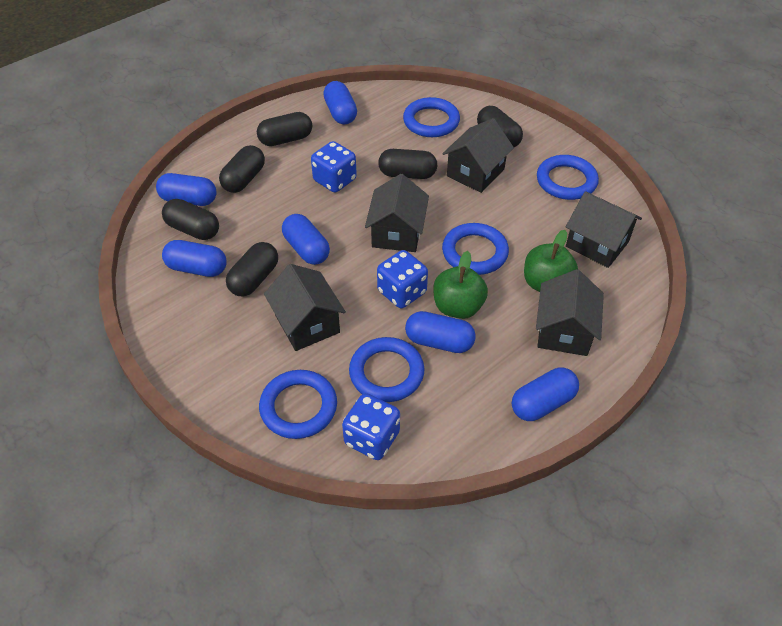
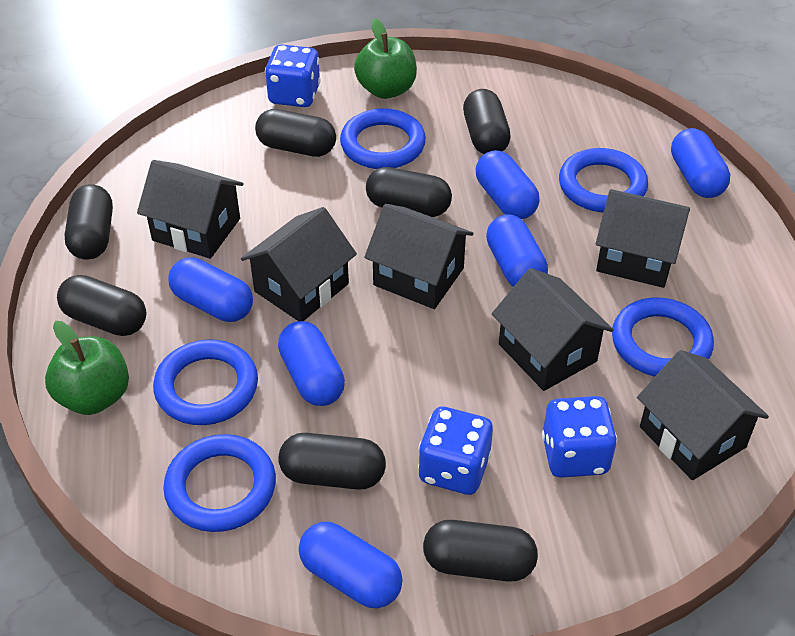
black capsule: 6 -> 7
black house: 5 -> 6

